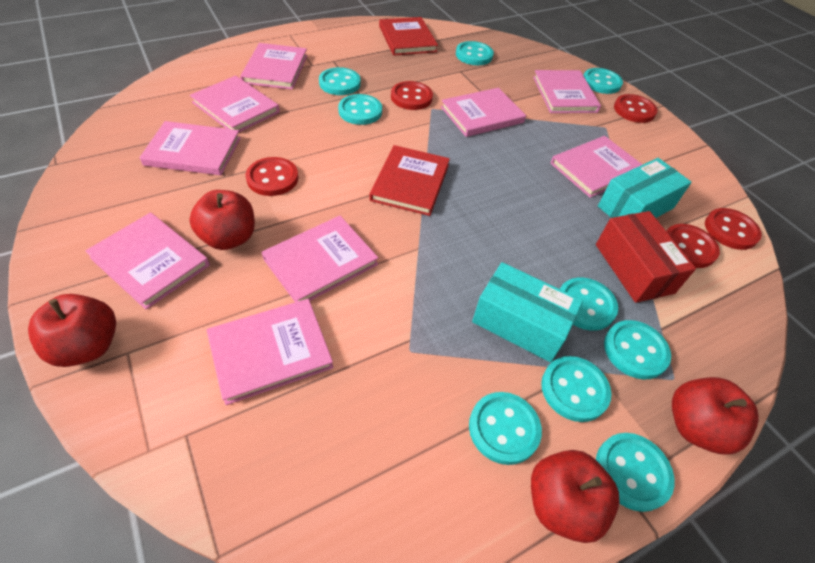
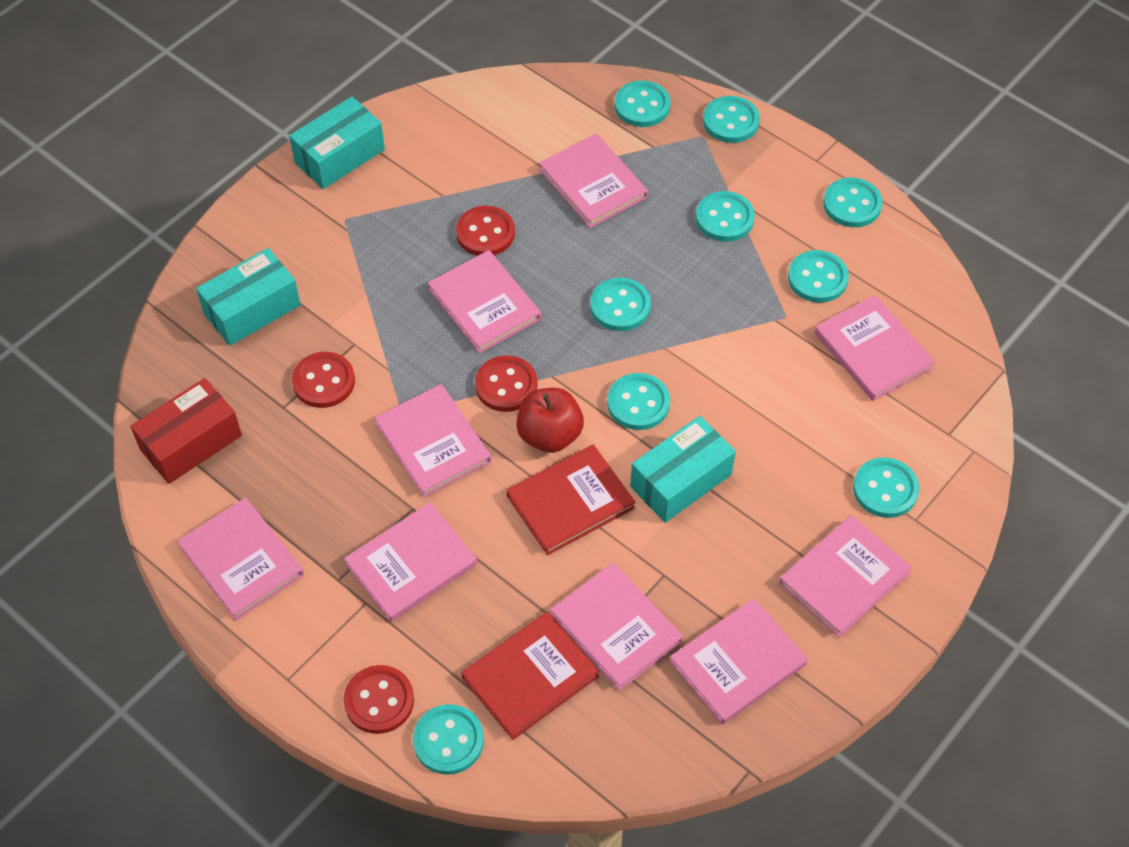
red apple: 4 -> 1
red button: 5 -> 4
turquoise box: 2 -> 3

